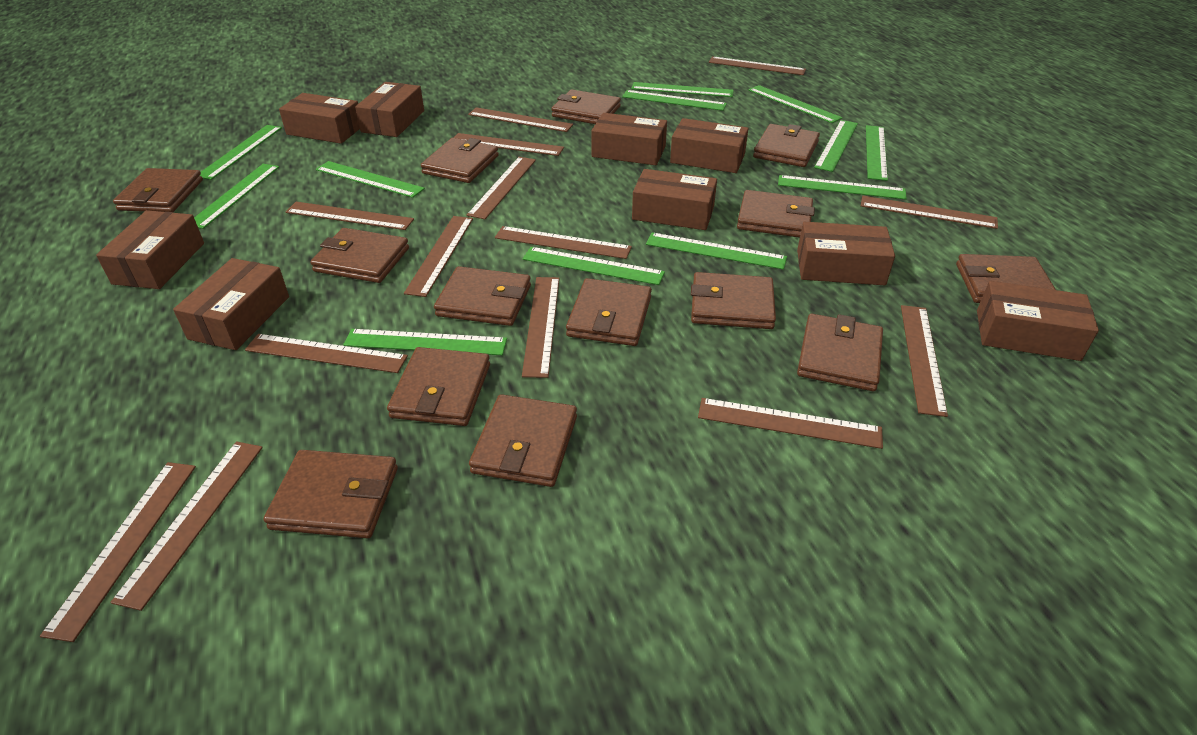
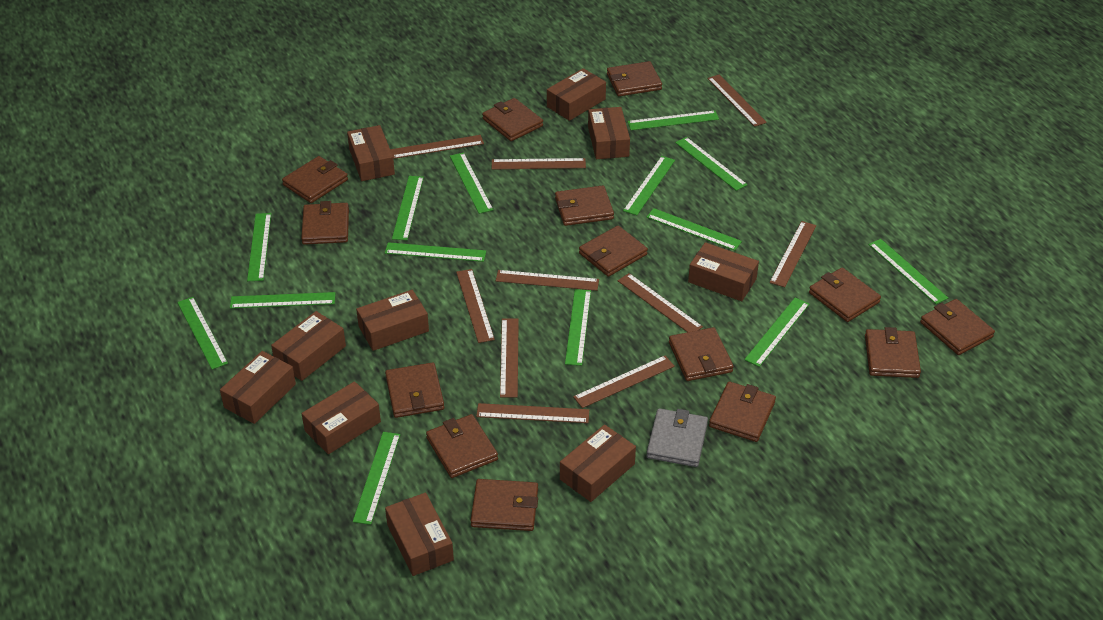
brown box: 9 -> 10
brown ruler: 14 -> 10
green ruler: 12 -> 14
grey wallet: 0 -> 1

